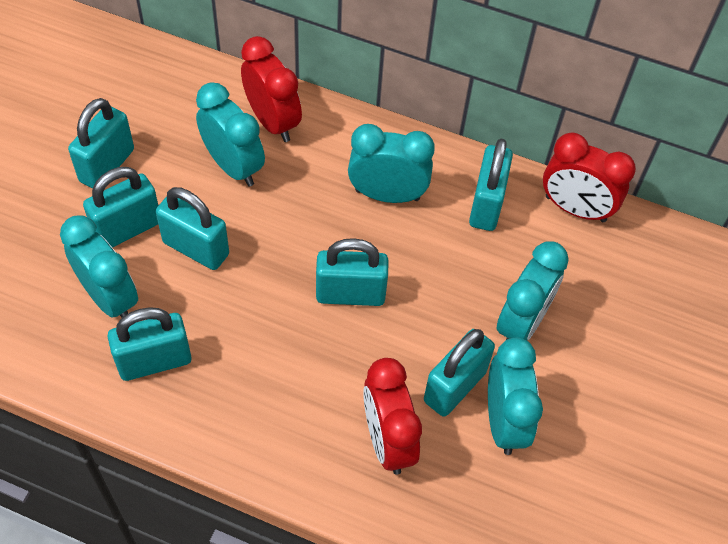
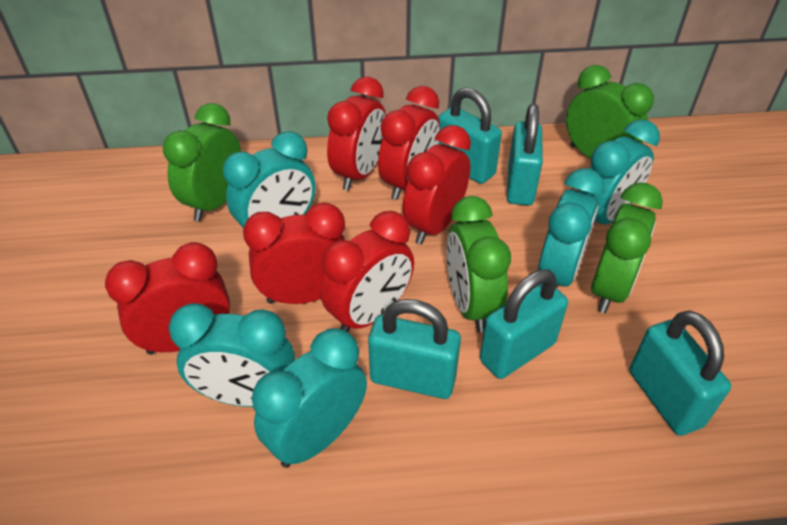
green clock: 0 -> 4
red clock: 3 -> 6
turquoise padlock: 7 -> 5

